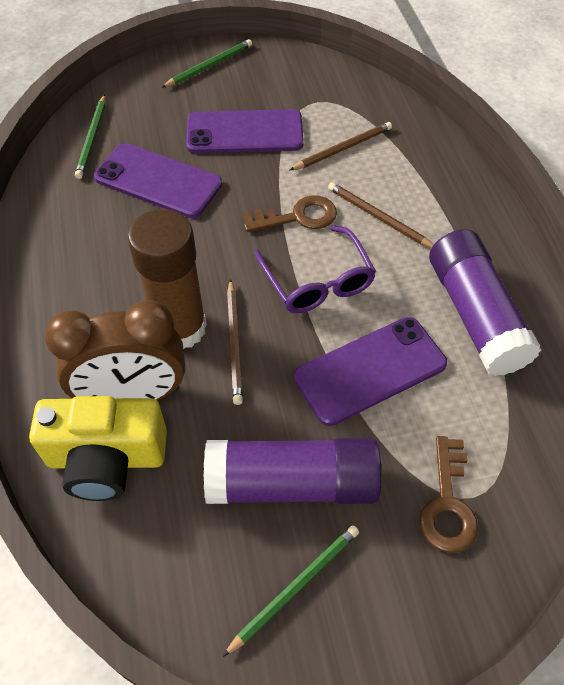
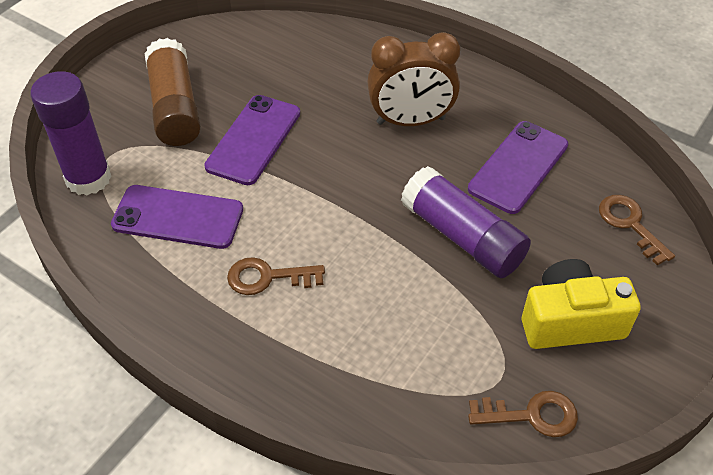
brown key: 2 -> 3
brown pencil: 3 -> 0
green pencil: 3 -> 0
purple glasses: 1 -> 0

